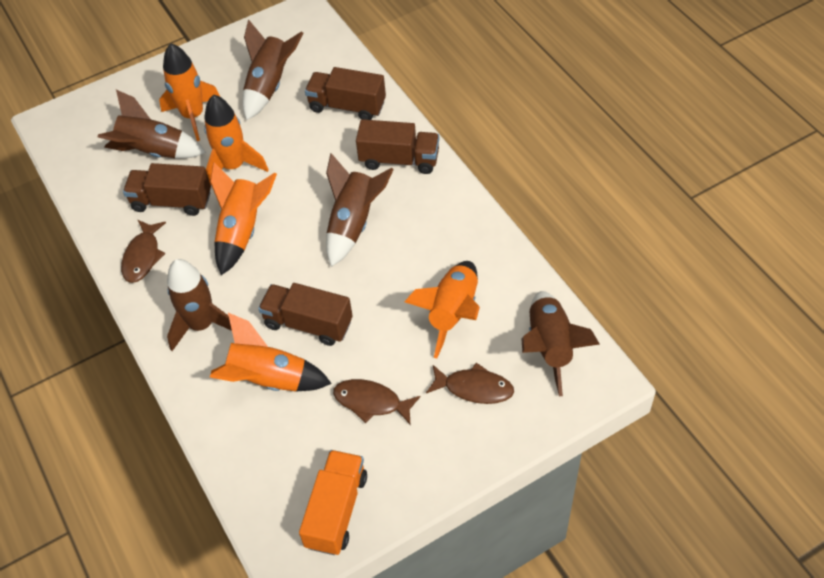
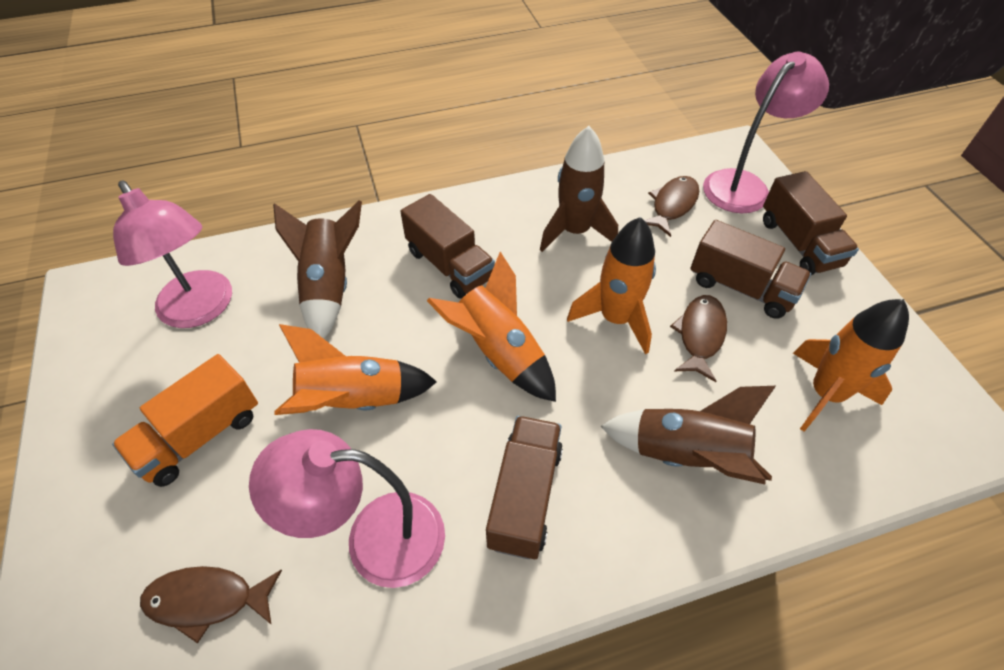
brown rocket: 5 -> 3
orange rocket: 5 -> 4
pink lamp: 0 -> 3

